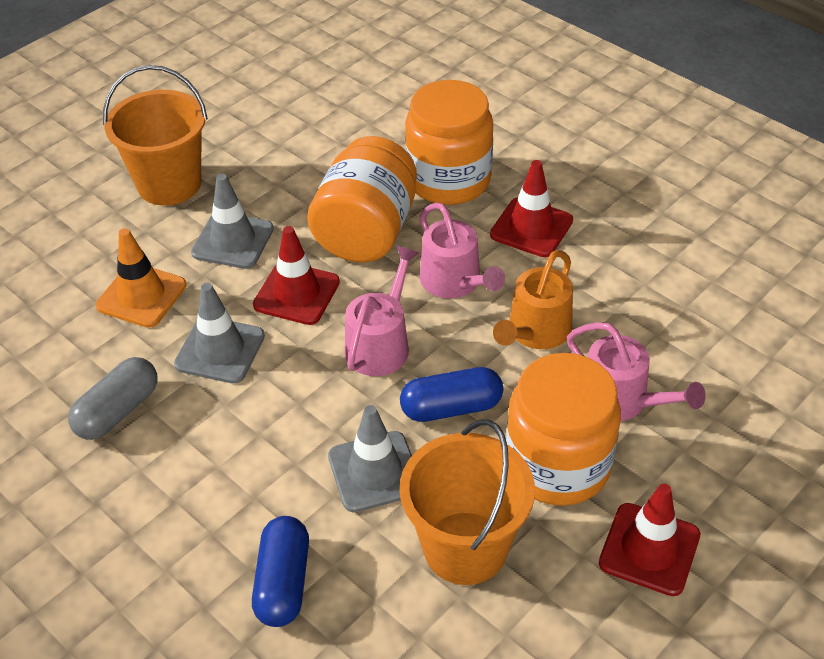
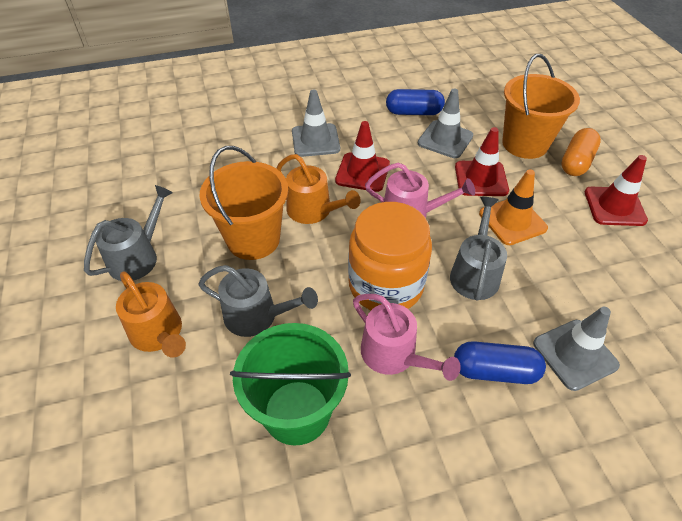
green bucket: 0 -> 1
grey capsule: 1 -> 0
grey watering can: 0 -> 3
orange capsule: 0 -> 1
orange jar: 3 -> 1
orange watering can: 1 -> 2
pink watering can: 3 -> 2

